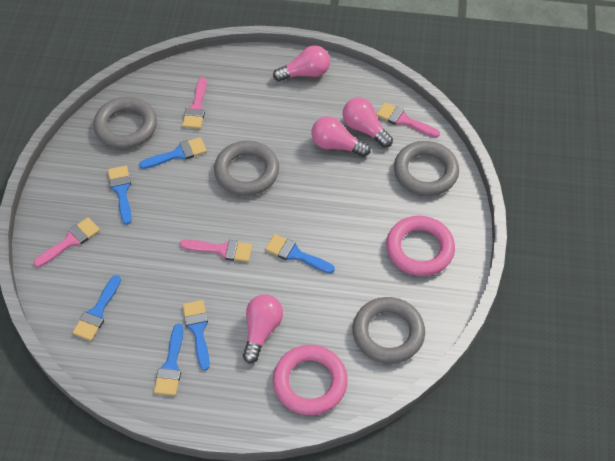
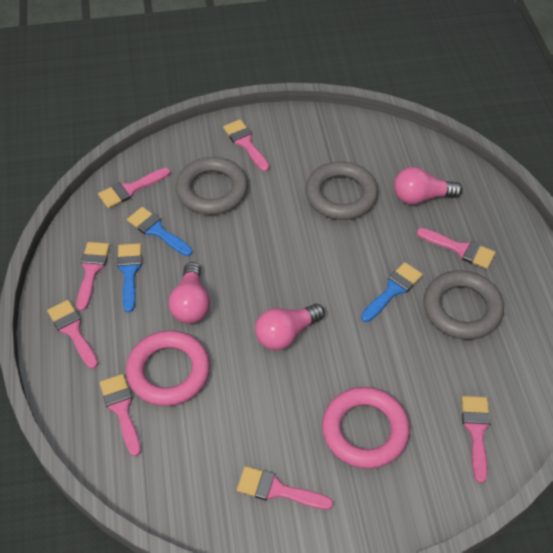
blue brush: 6 -> 3
grey ring: 4 -> 3
pink brush: 4 -> 8
pink light bulb: 4 -> 3

